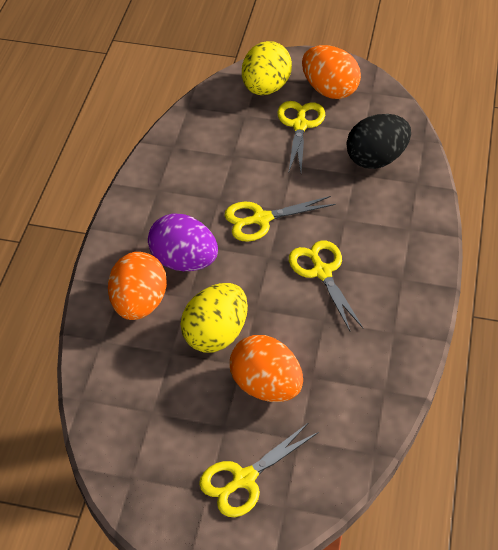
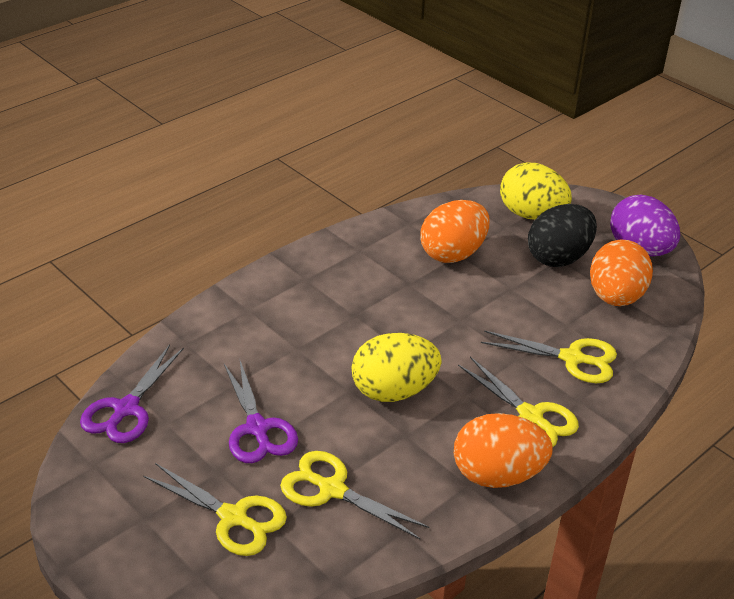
purple scissors: 0 -> 2

